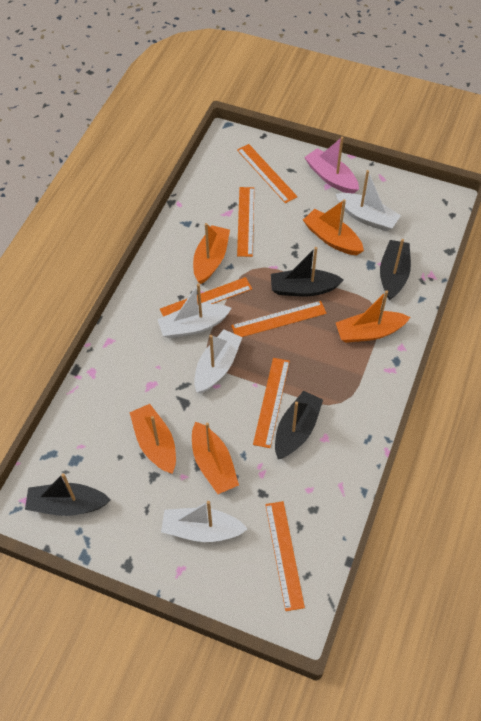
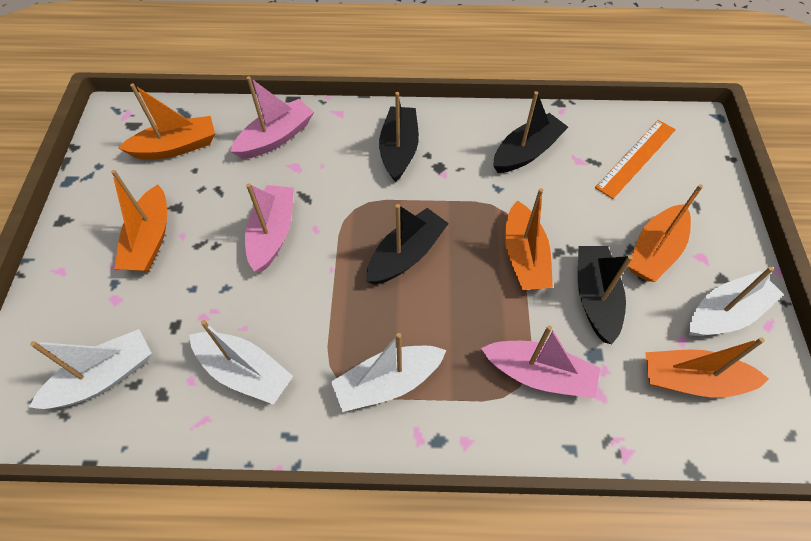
orange ruler: 6 -> 1
pink boat: 1 -> 3

